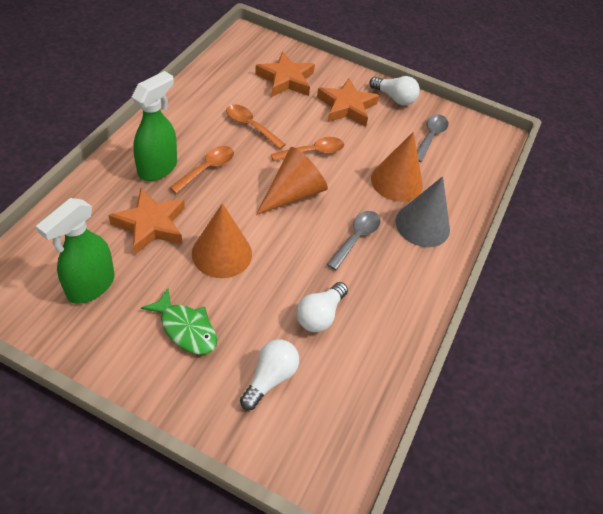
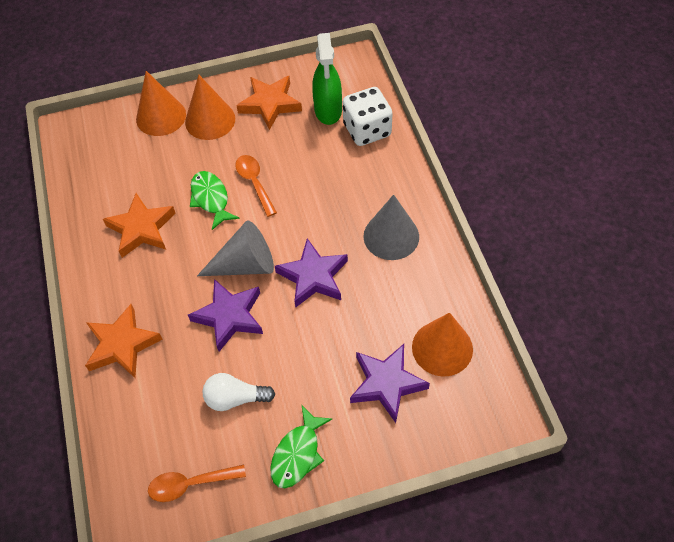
green fish: 1 -> 2
green spray bottle: 2 -> 1
grey cone: 1 -> 2
grey spoon: 2 -> 0
orange spoon: 3 -> 2
purple star: 0 -> 3
white dice: 0 -> 1
white light bulb: 3 -> 1

